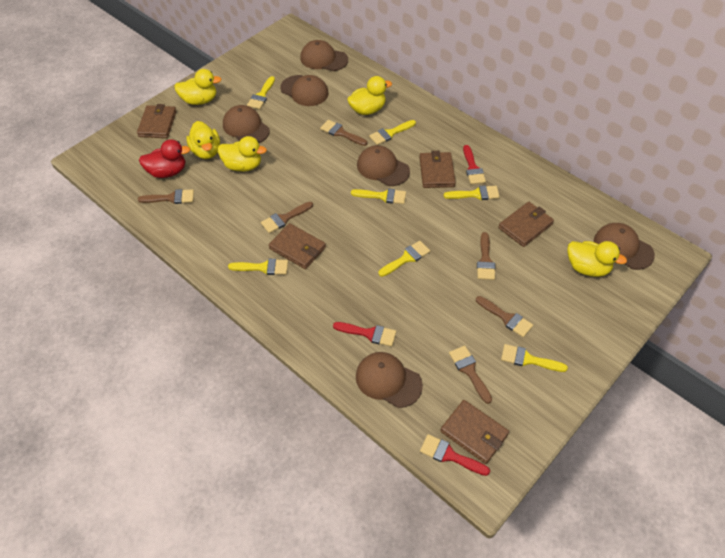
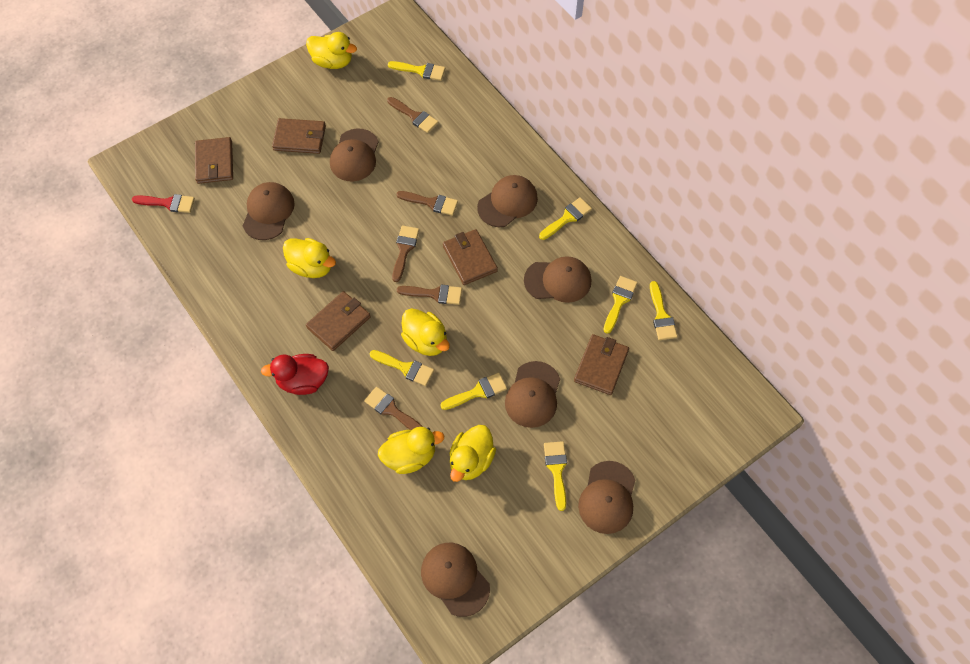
brown brush: 6 -> 5
brown cap: 6 -> 7
red brush: 3 -> 1

